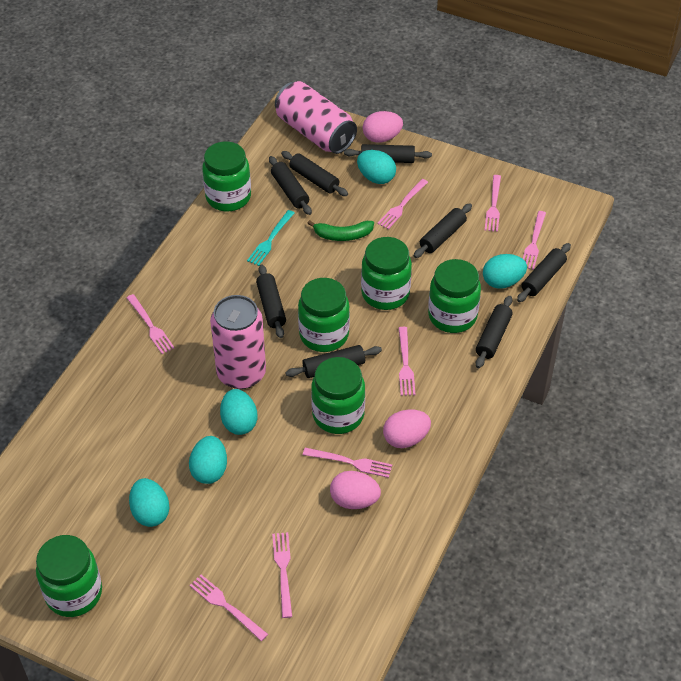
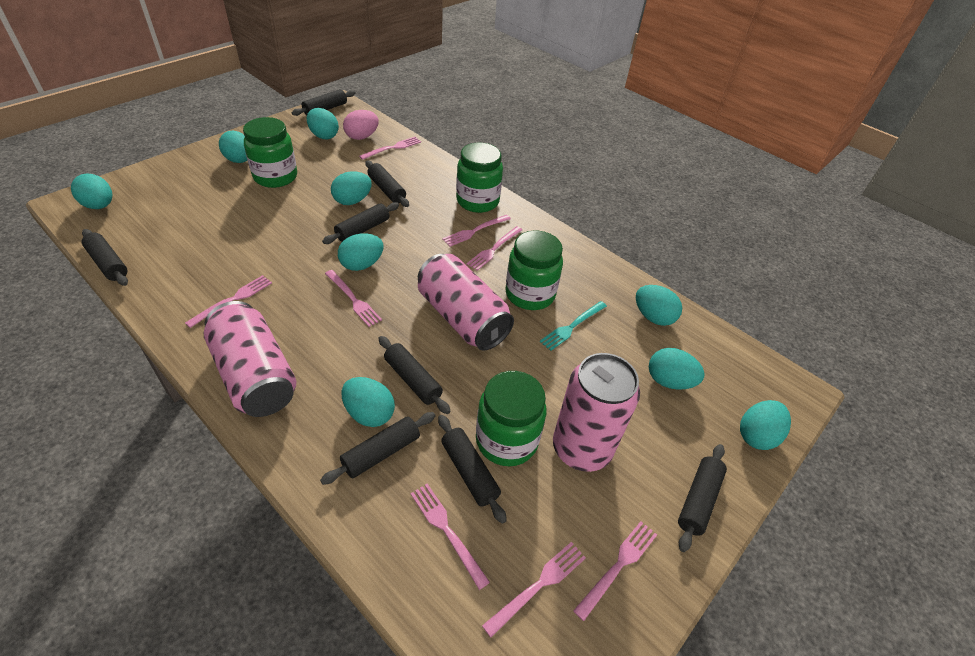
green banana: 1 -> 0
green jar: 6 -> 4
pink can: 2 -> 3
pink egg: 3 -> 1
turquoise egg: 5 -> 9

